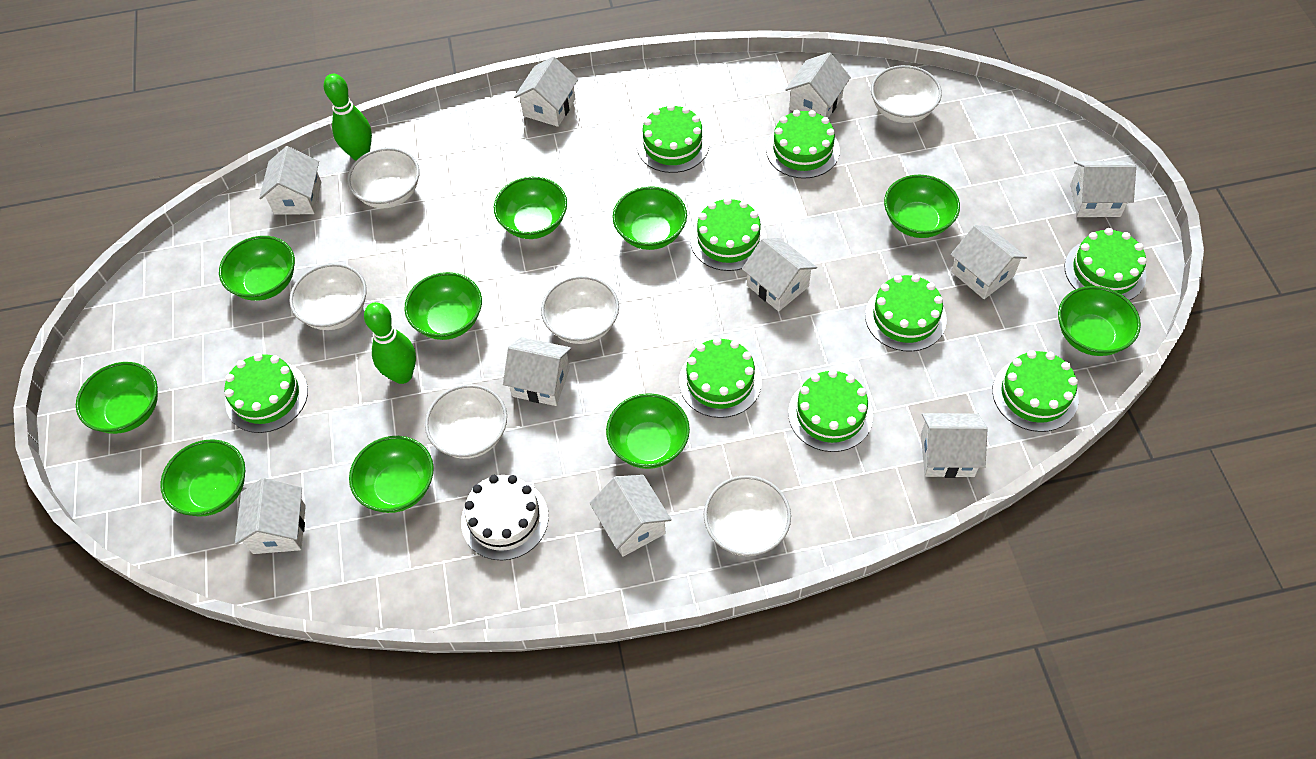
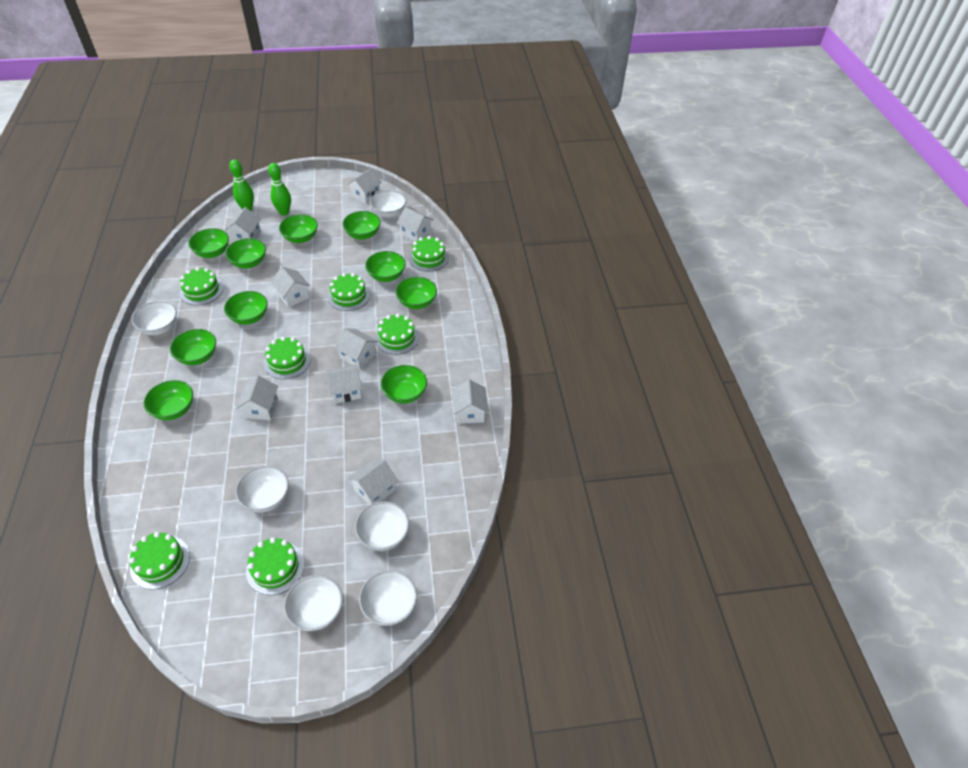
green cake: 9 -> 7
white cake: 1 -> 0
white house: 10 -> 9

